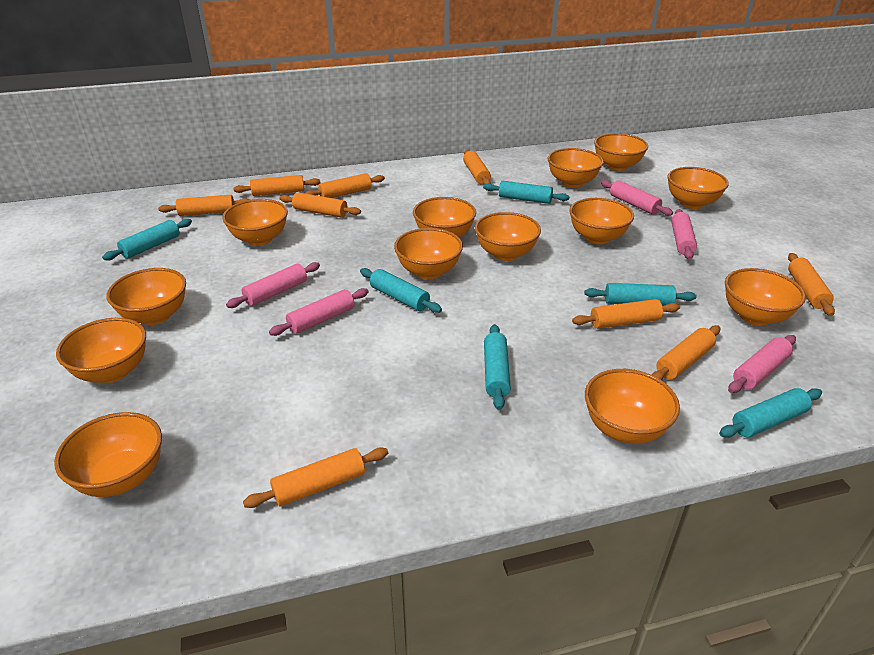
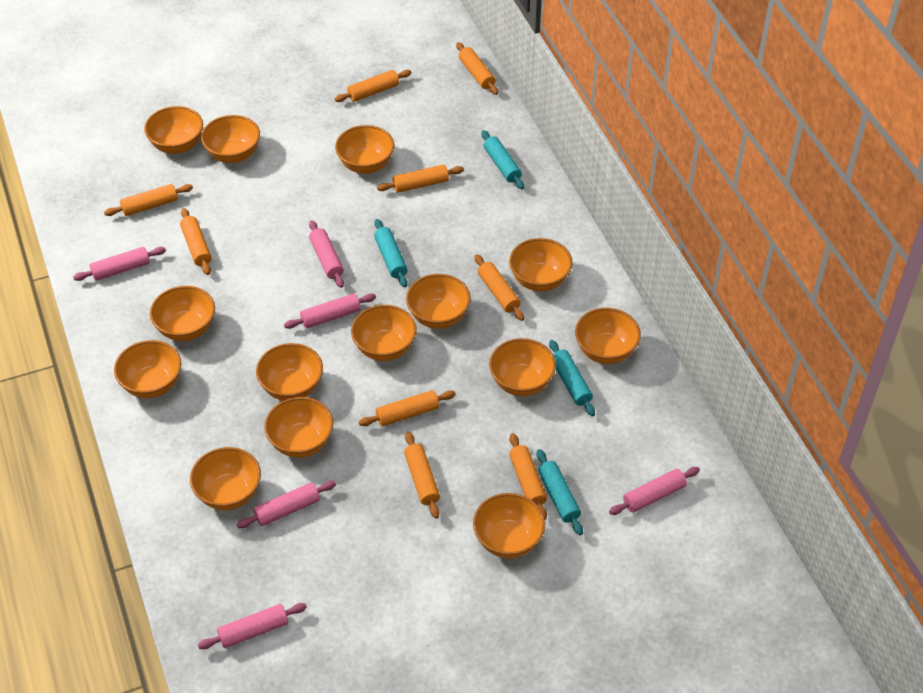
orange bowl: 13 -> 14
pink rolling pin: 5 -> 6
turquoise rolling pin: 6 -> 4

